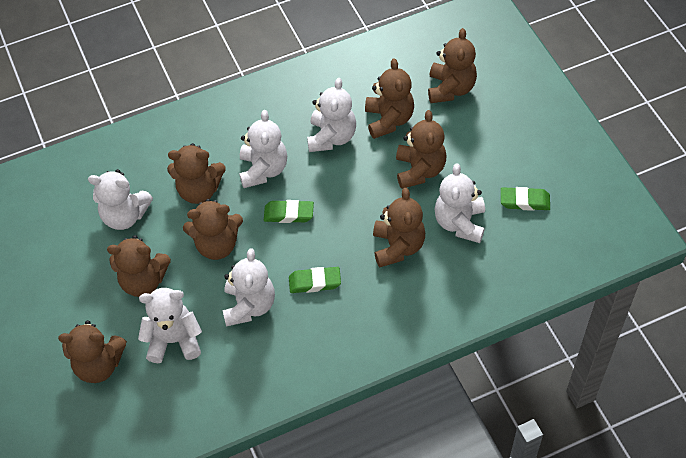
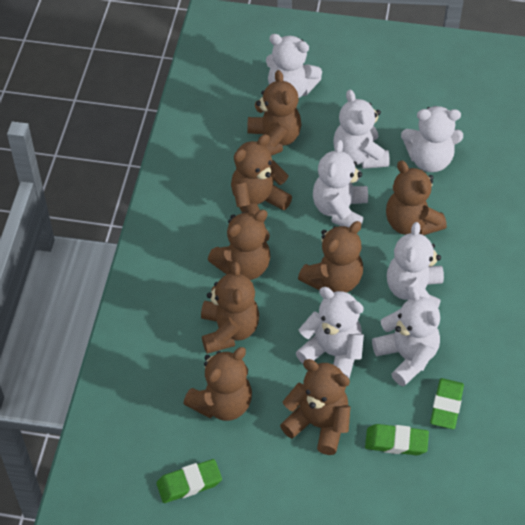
white teddy bear: 6 -> 7

